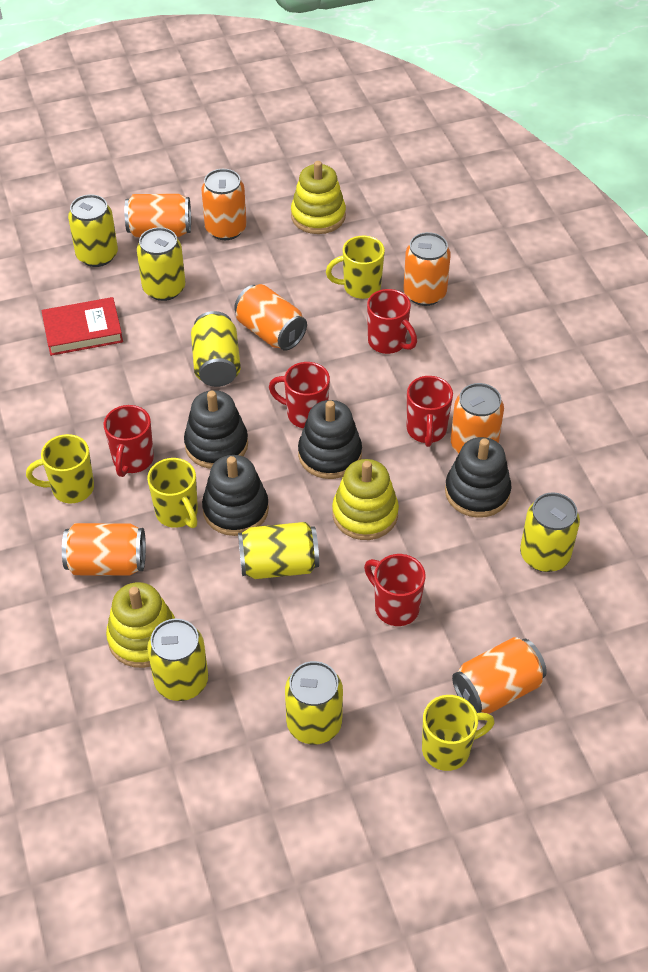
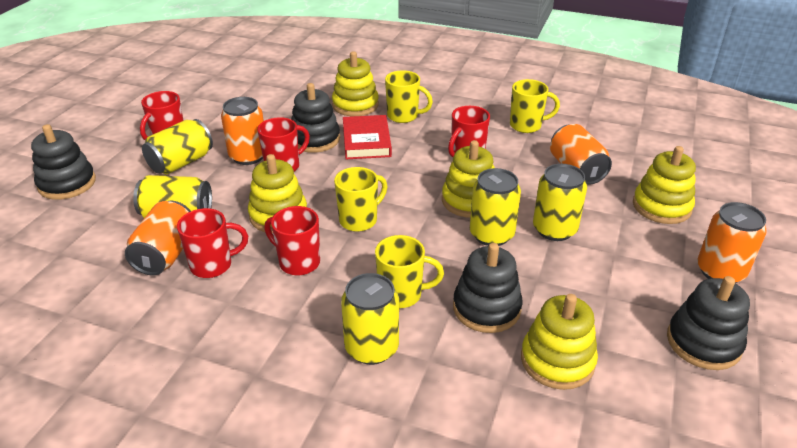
orange can: 7 -> 4
yellow can: 7 -> 5
yellow stacking toy: 3 -> 5

